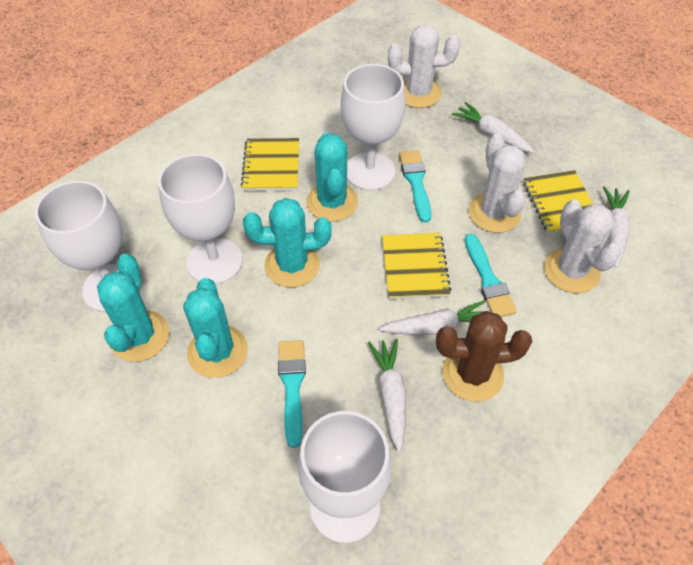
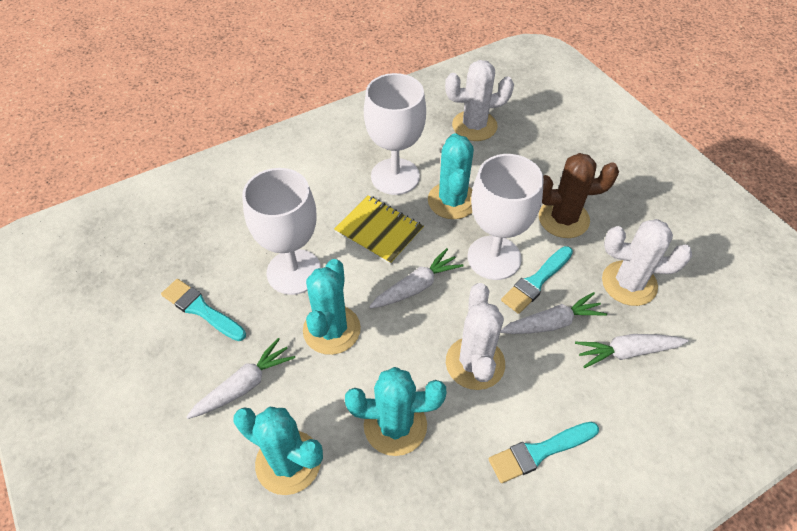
white goblet: 4 -> 3
yellow notebook: 3 -> 1

